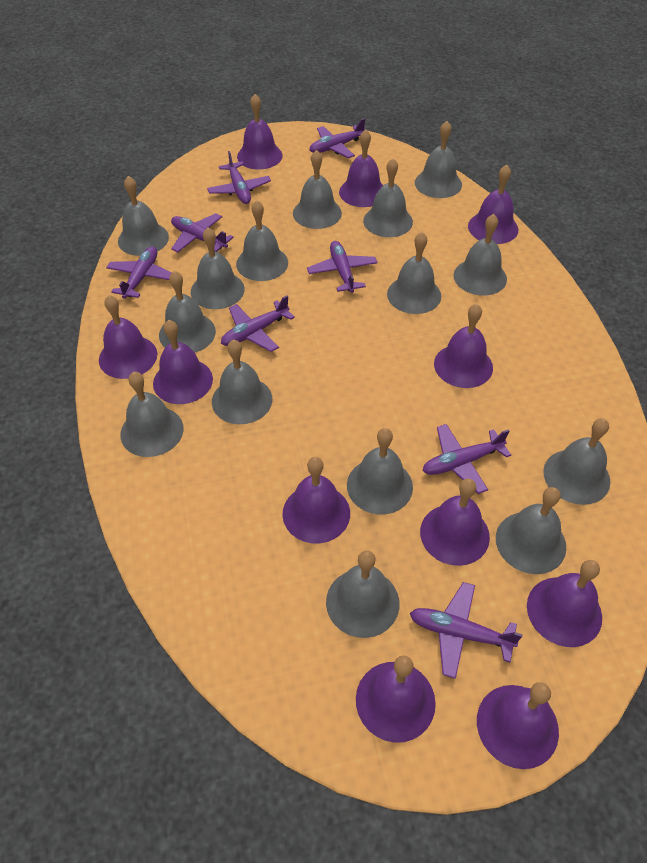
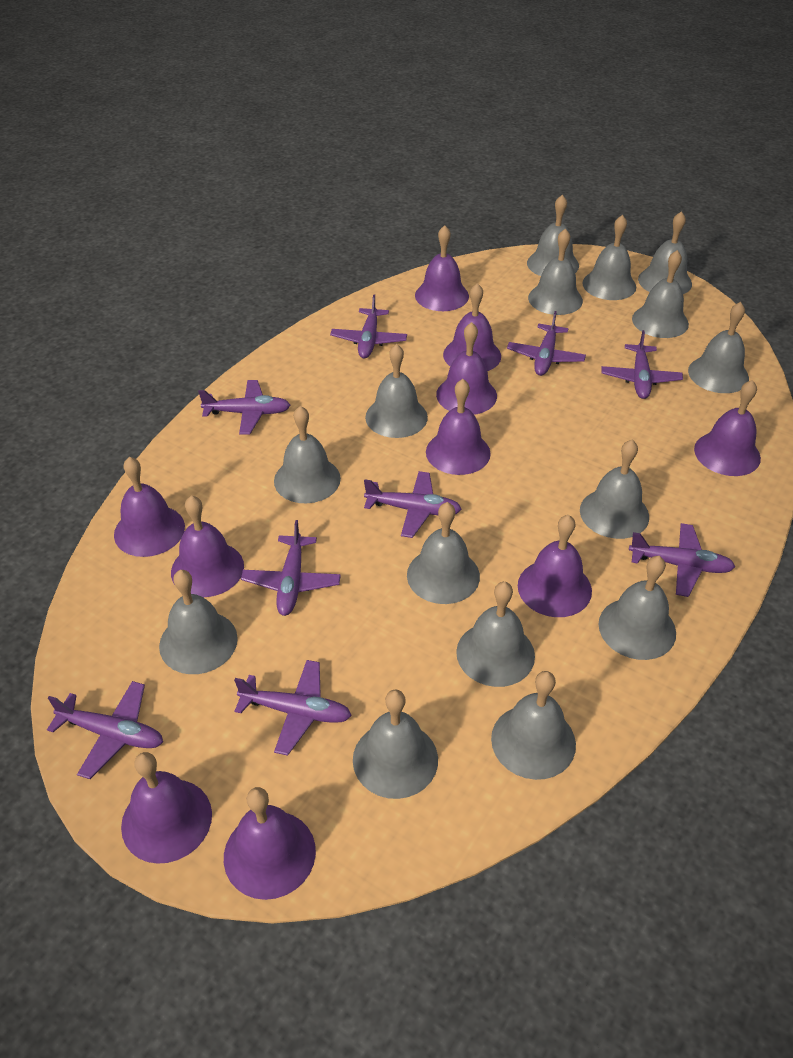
purple bell: 11 -> 10
purple plane: 8 -> 9

